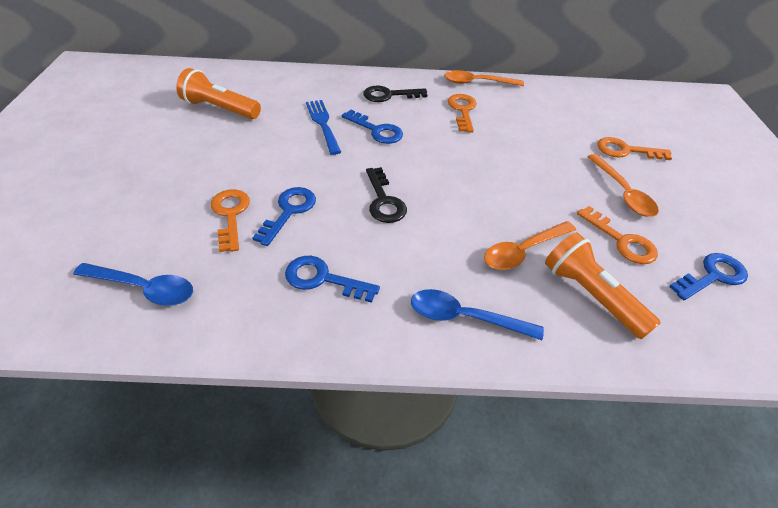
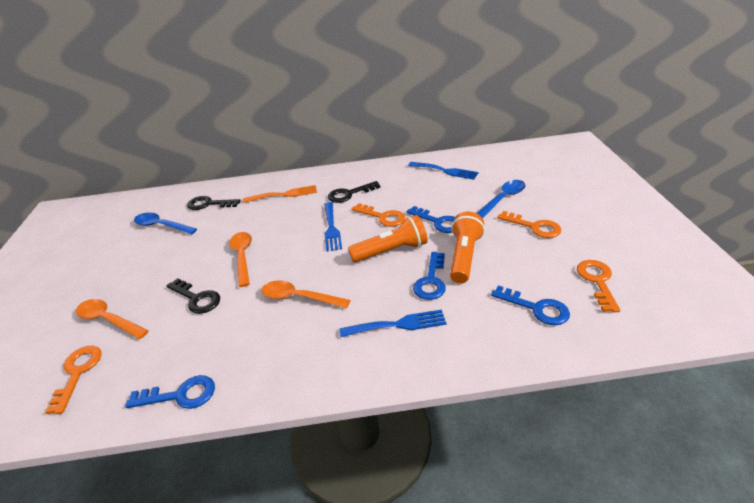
black key: 2 -> 3
blue fork: 1 -> 3
orange fork: 0 -> 1

